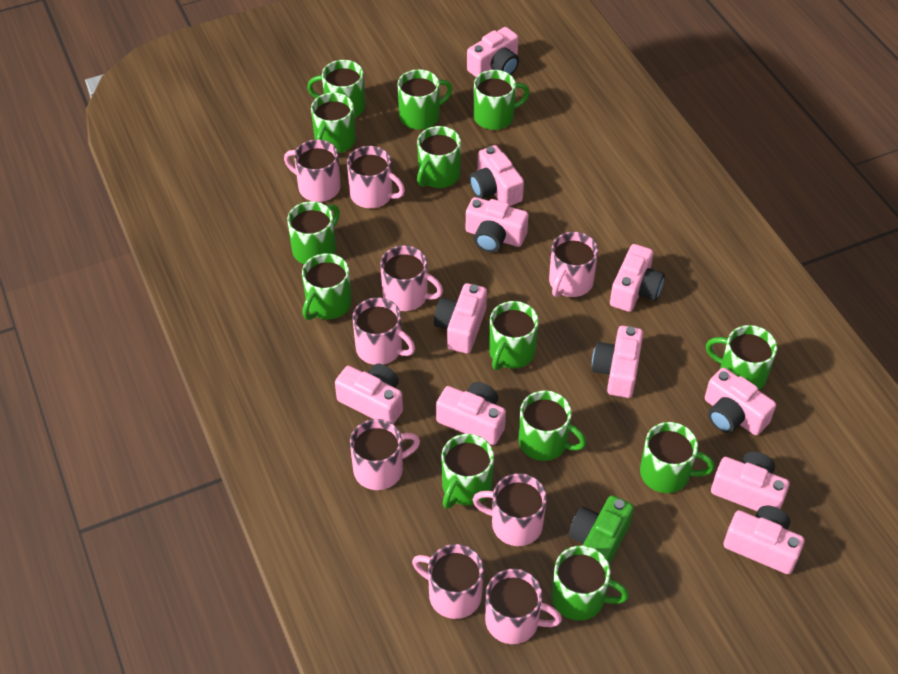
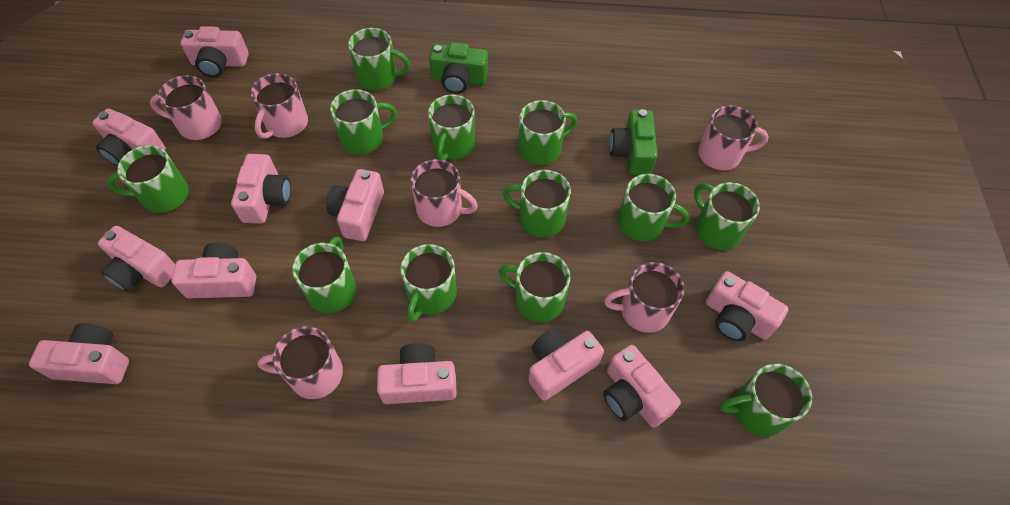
green camera: 1 -> 2
green mug: 13 -> 12
pink mug: 9 -> 6

